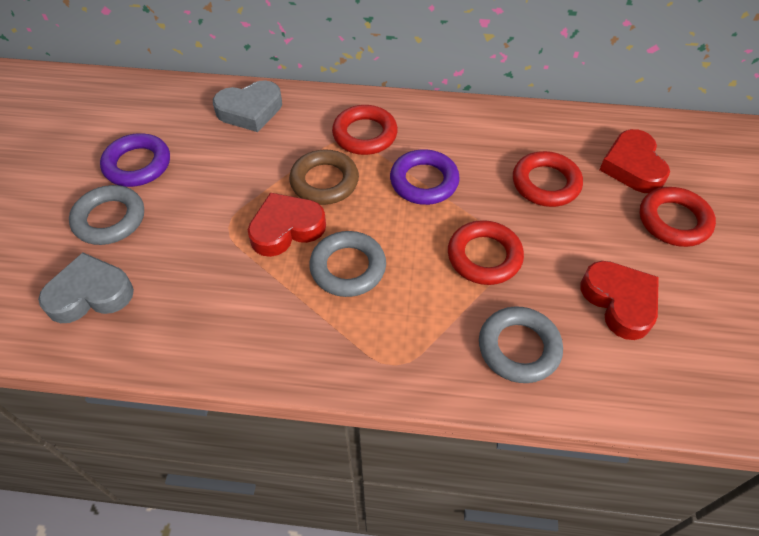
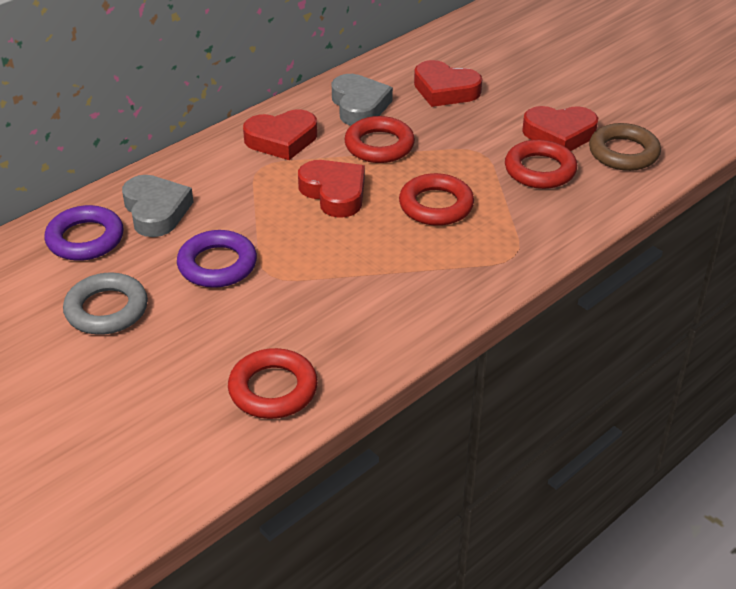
grey ring: 3 -> 1
red heart: 3 -> 4

